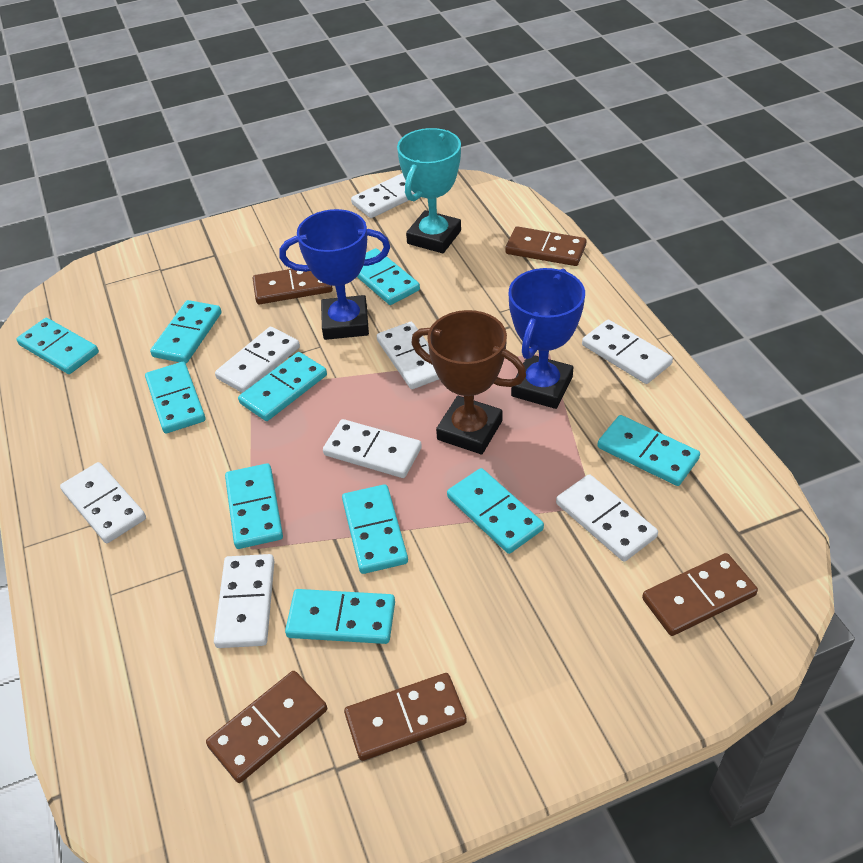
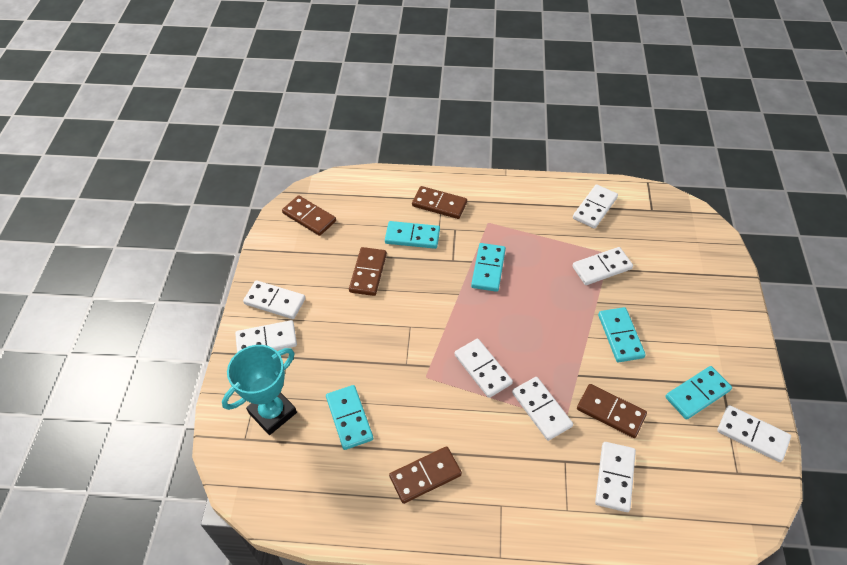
blue trophy: 2 -> 0
brown trophy: 1 -> 0
turquoise domino: 10 -> 5

